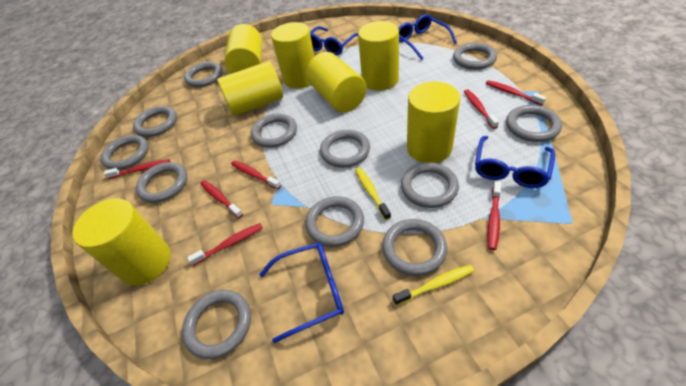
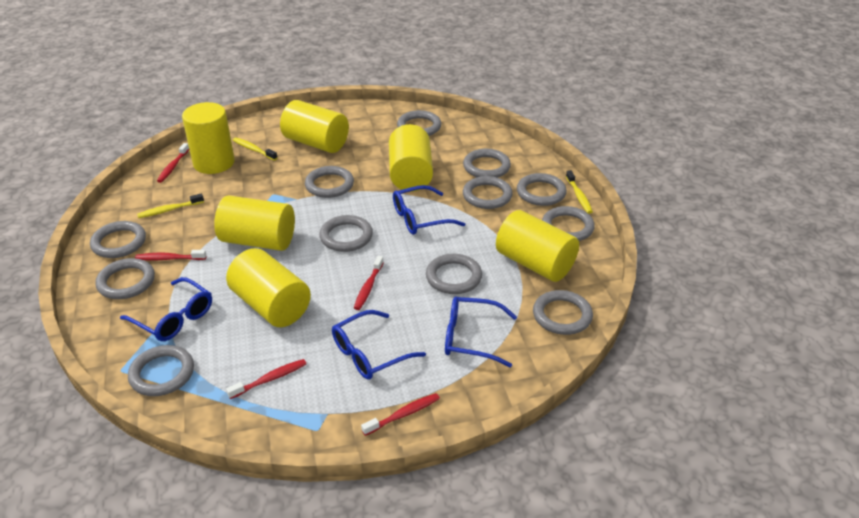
red toothbrush: 7 -> 5
yellow cylinder: 7 -> 6
yellow toothbrush: 2 -> 3

